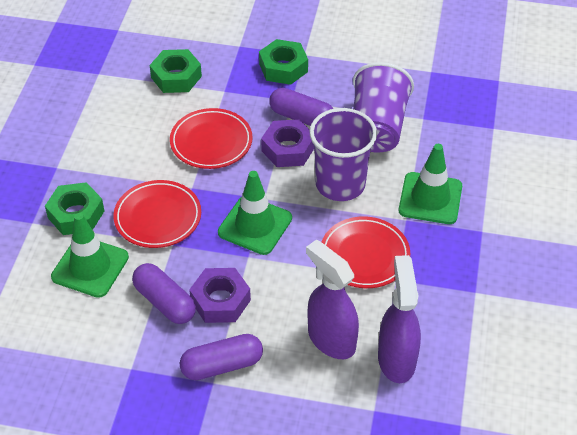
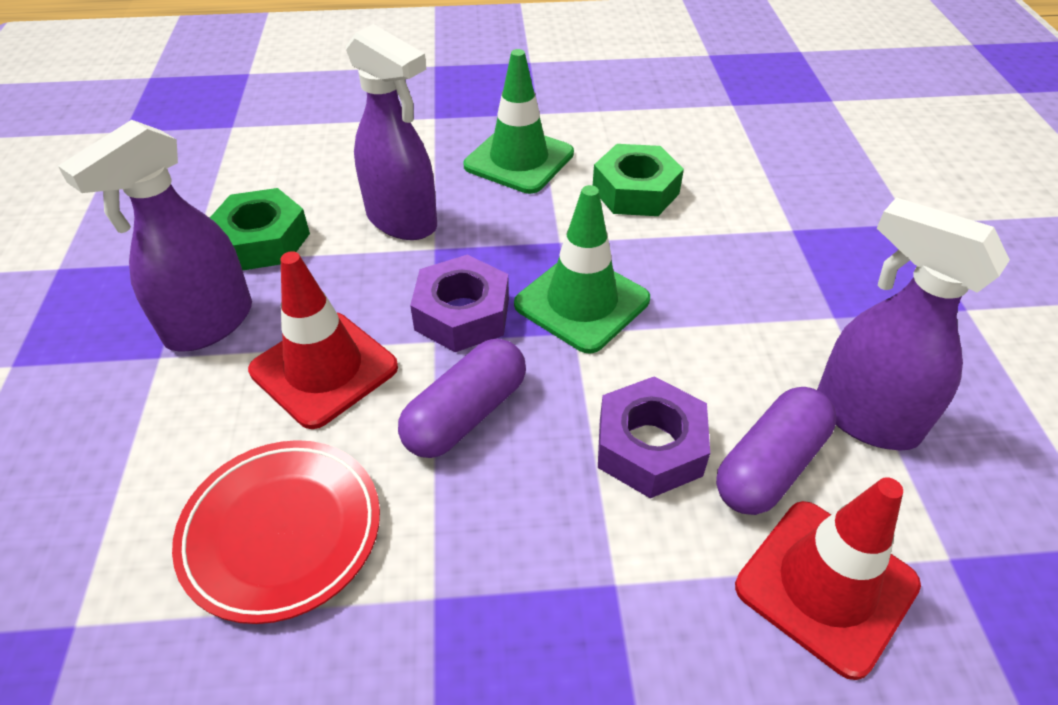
green nut: 3 -> 2
green traffic cone: 3 -> 2
purple capsule: 3 -> 2
purple cup: 2 -> 0
purple spray bottle: 2 -> 3
red plate: 3 -> 1
red traffic cone: 0 -> 2

